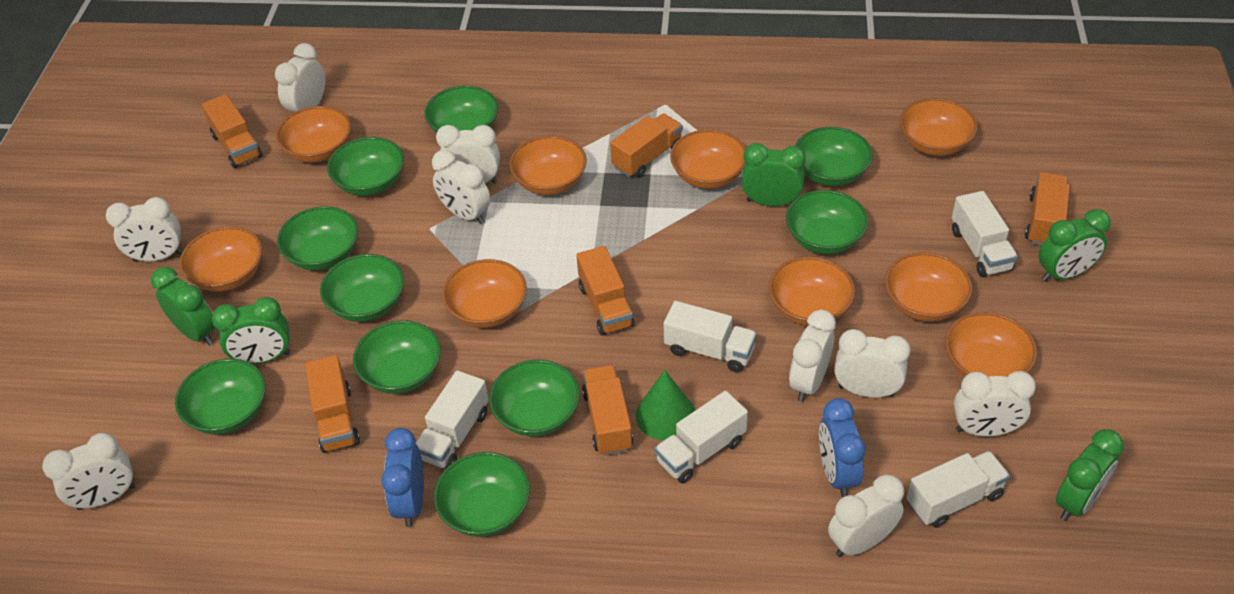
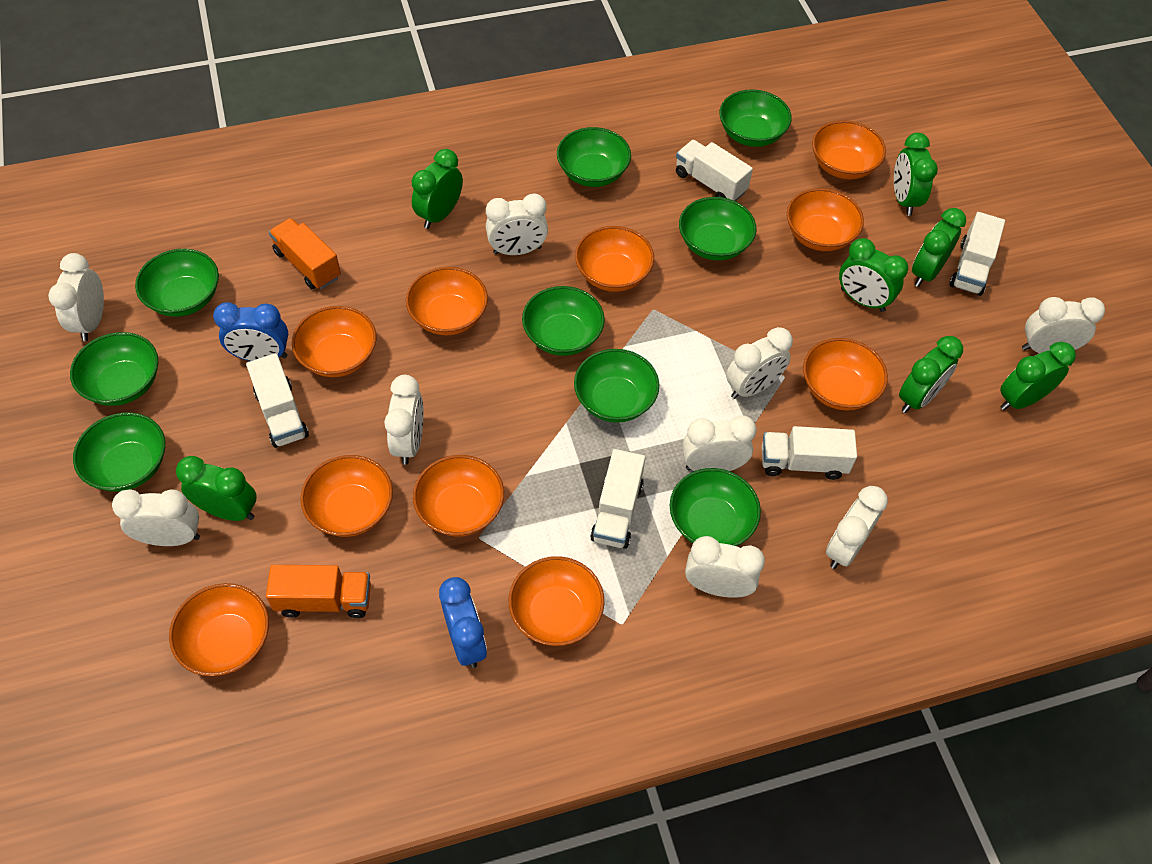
green bowl: 10 -> 9
green clock: 5 -> 7
green cone: 1 -> 0
orange bowl: 9 -> 10
orange truck: 6 -> 2

